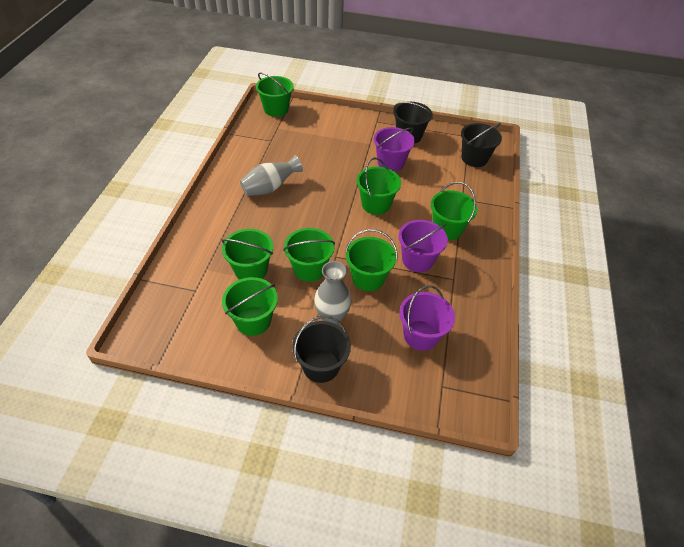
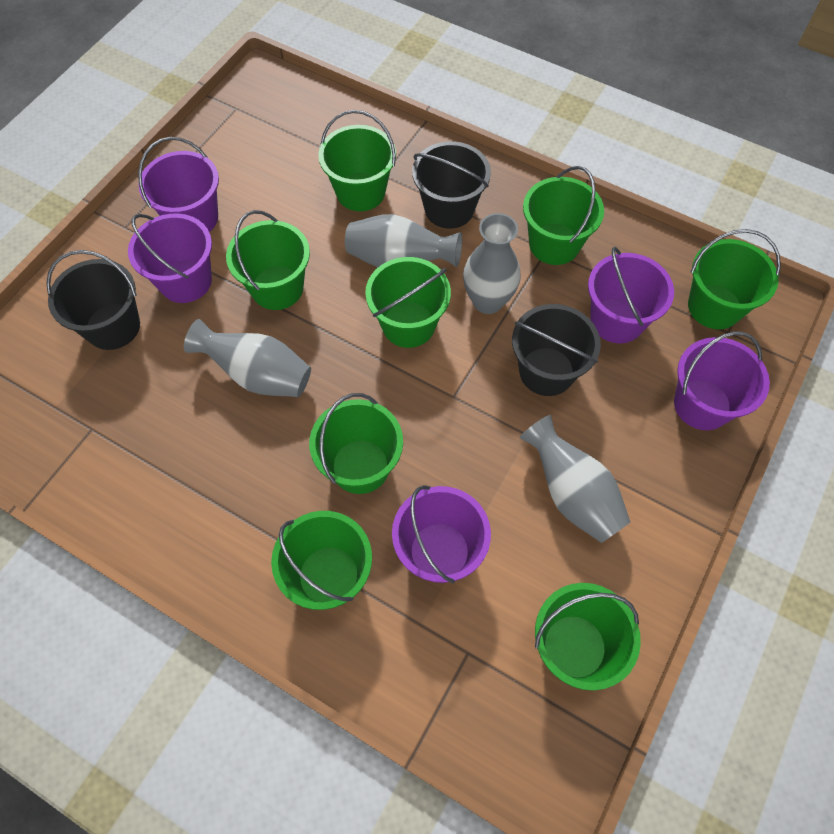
green bucket: 7 -> 8
grey vase: 2 -> 4
purple bucket: 3 -> 5

